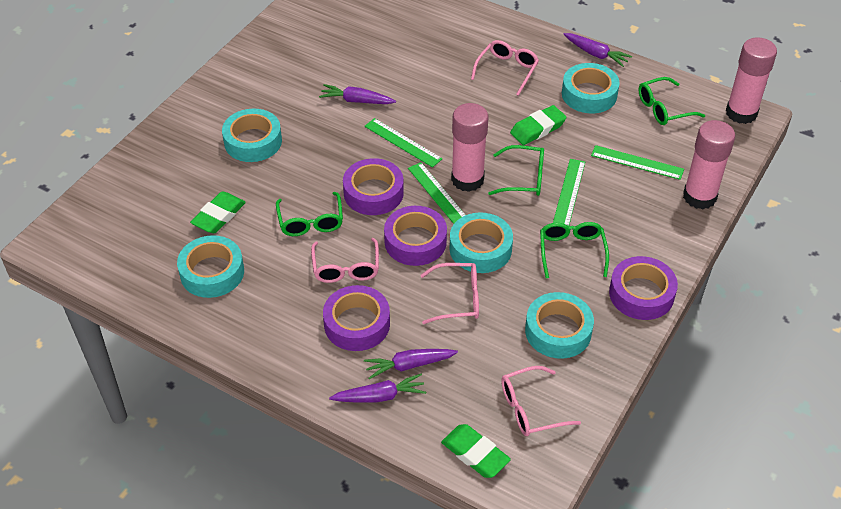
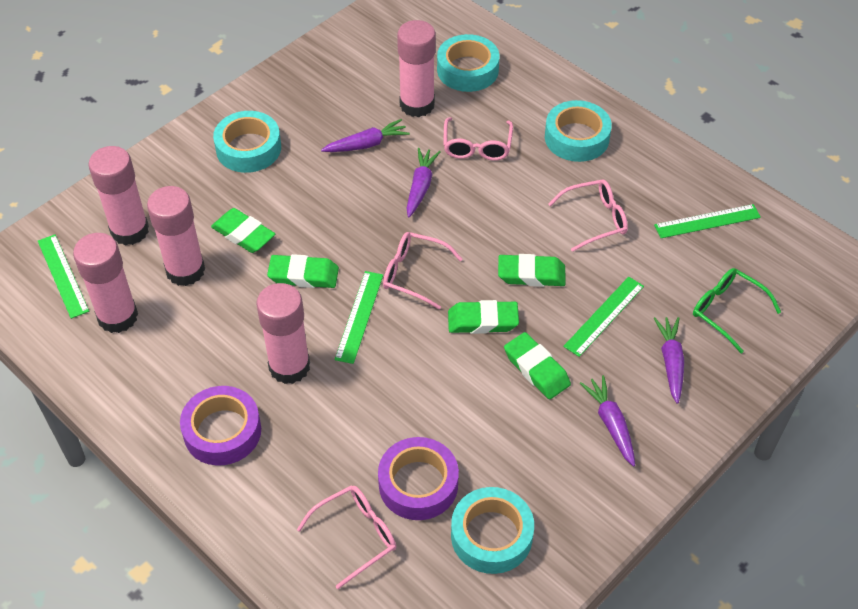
green eraser: 3 -> 5
green glasses: 4 -> 1
pink glue stick: 3 -> 5
purple tape: 4 -> 2
turquoise tape: 5 -> 4

